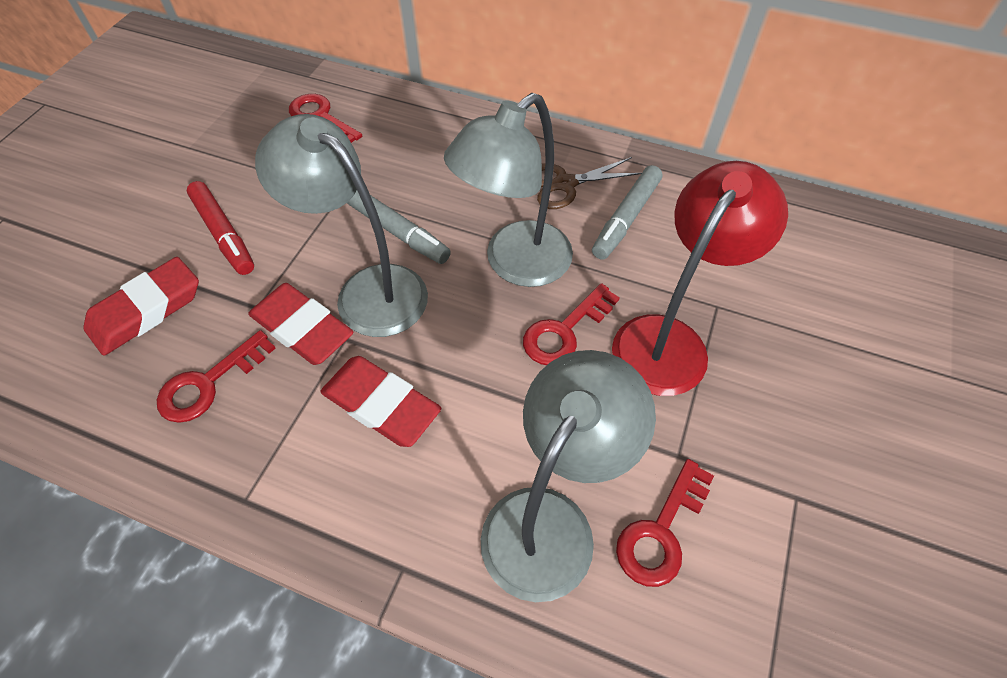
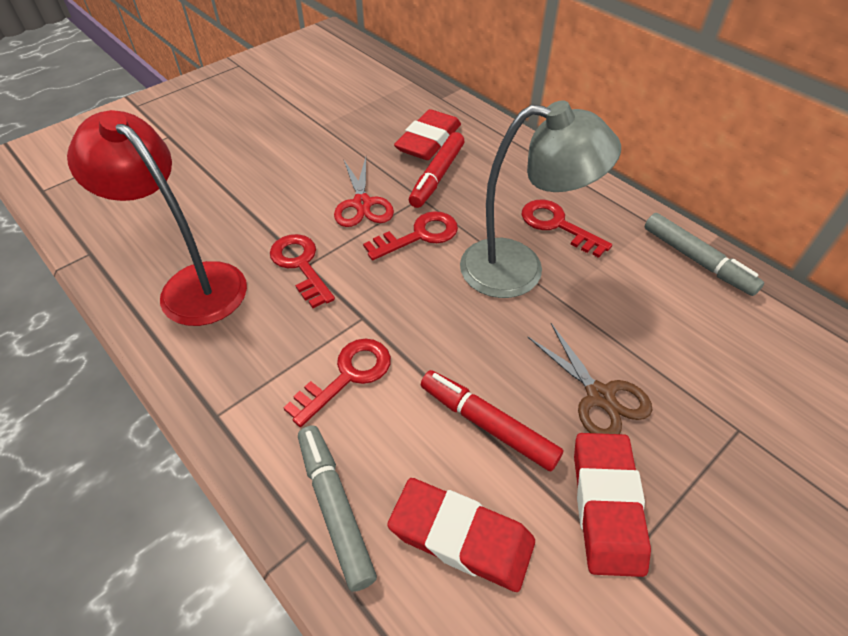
grey lamp: 3 -> 1
red marker: 1 -> 2
red scissors: 0 -> 1

